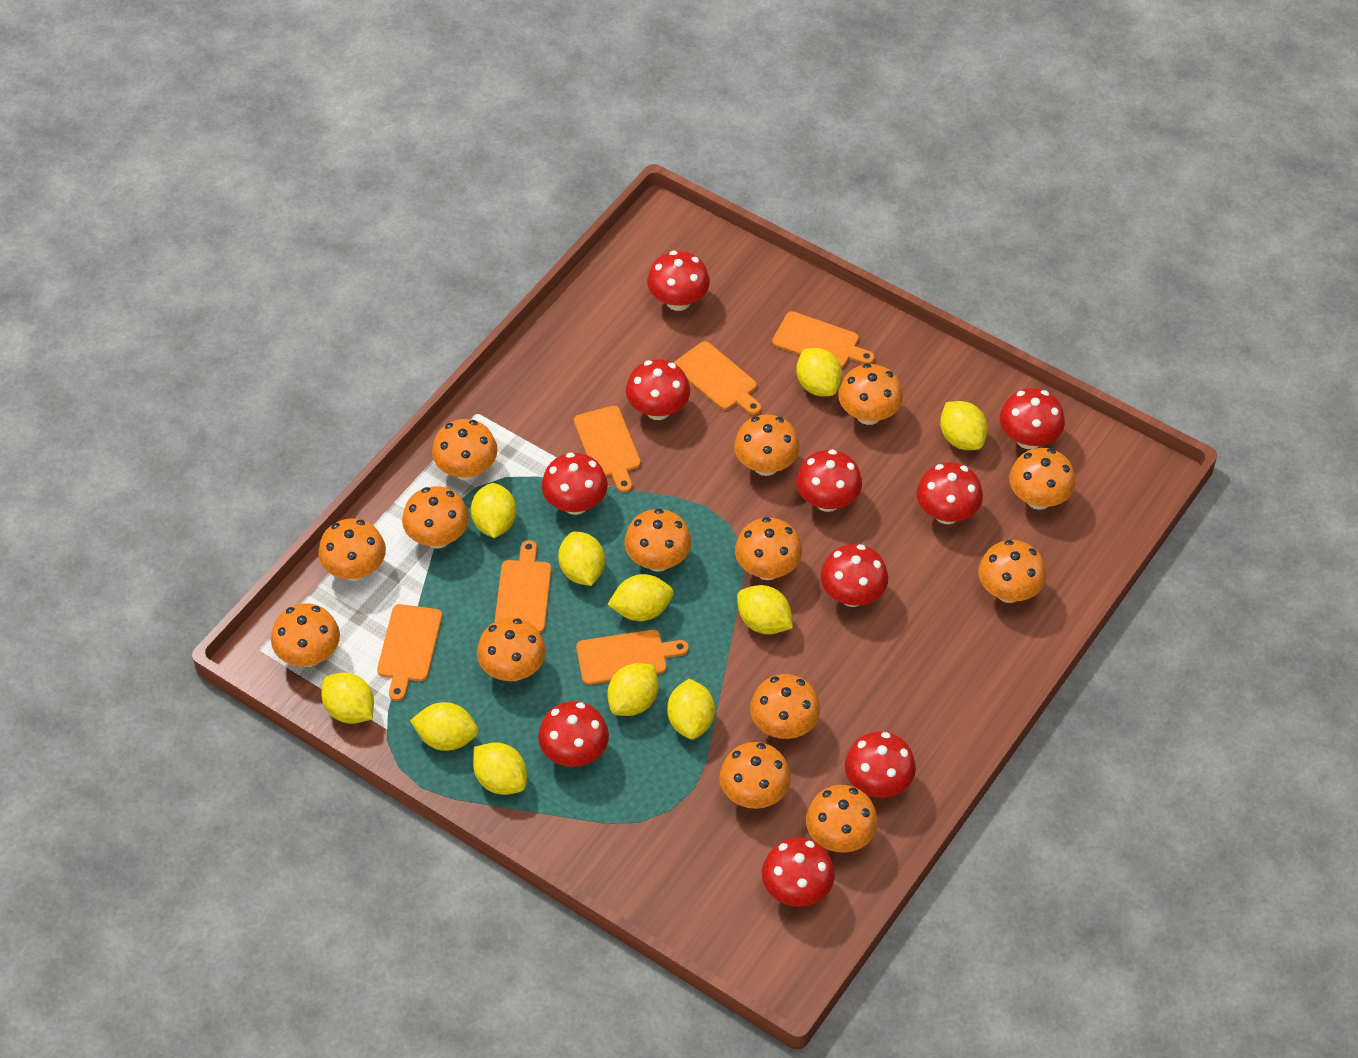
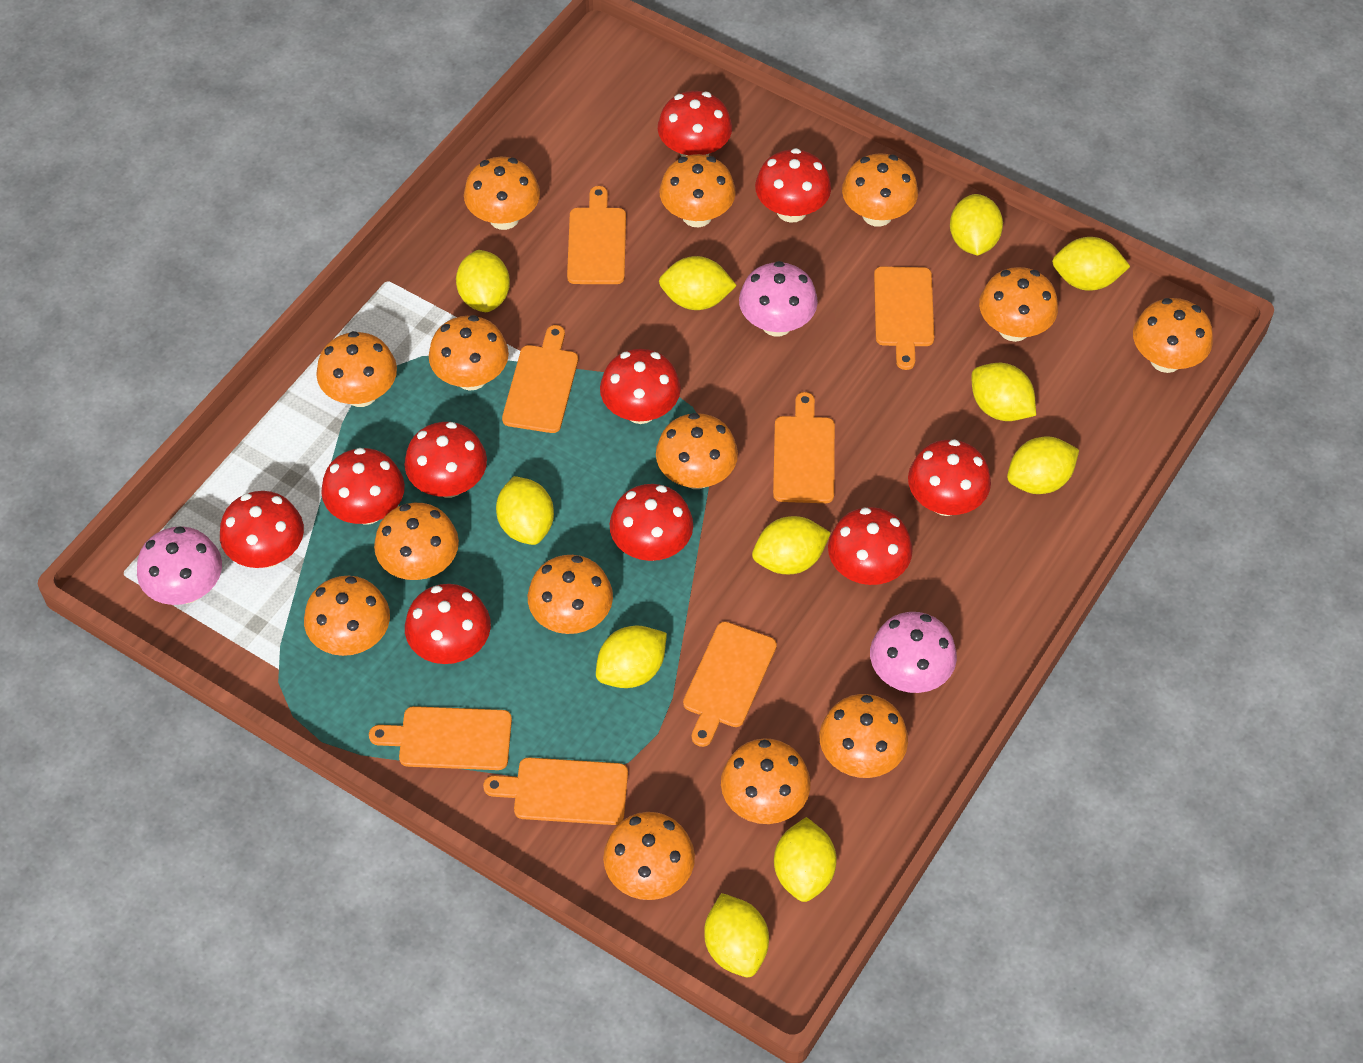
orange cutting board: 6 -> 7
pink mushroom: 0 -> 3

